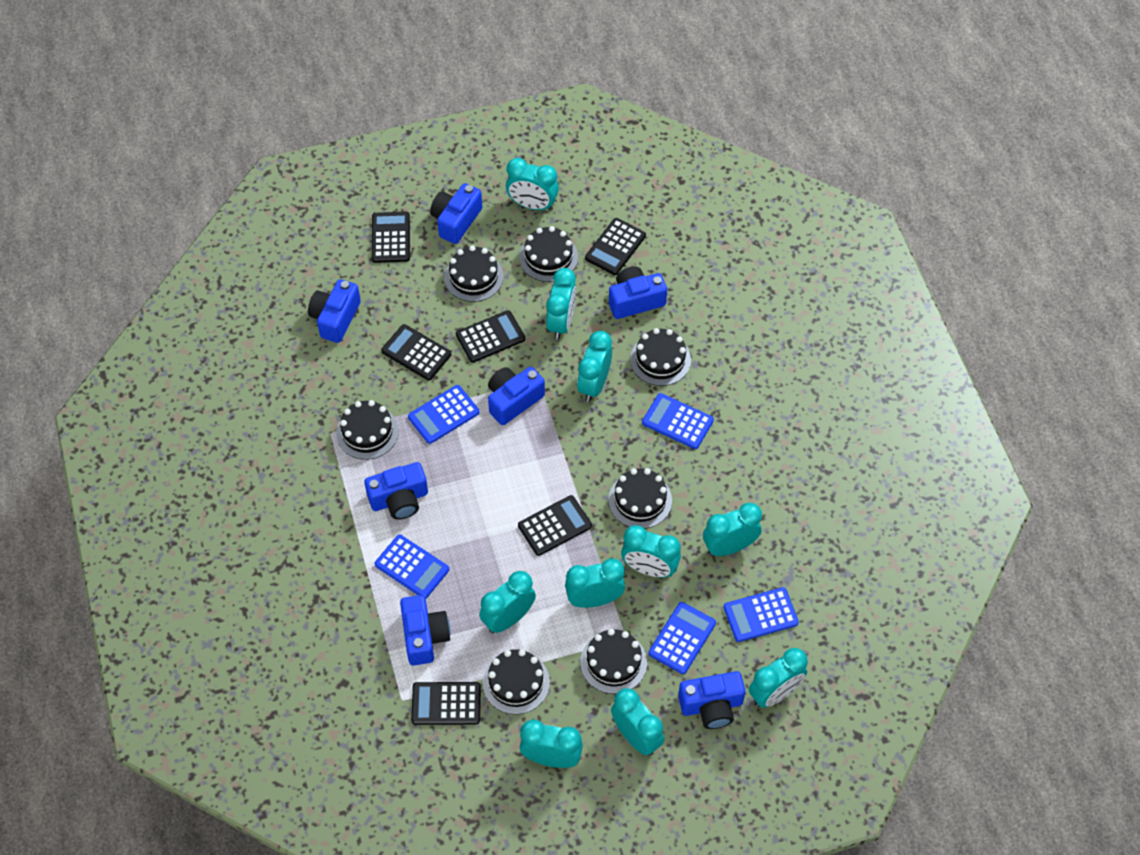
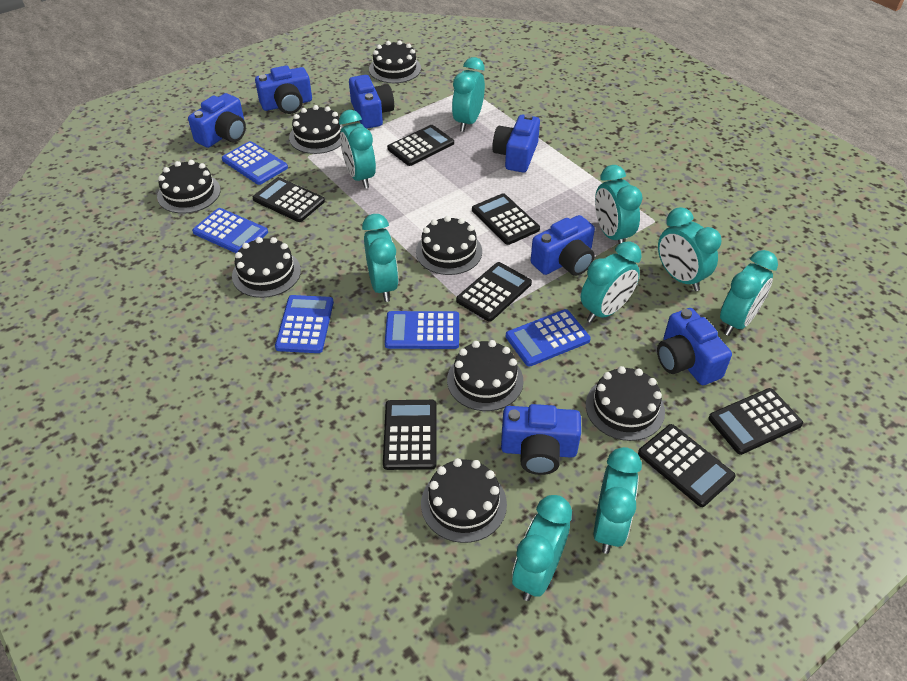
black cake: 7 -> 8
black calculator: 6 -> 7
turquoise clock: 10 -> 9

